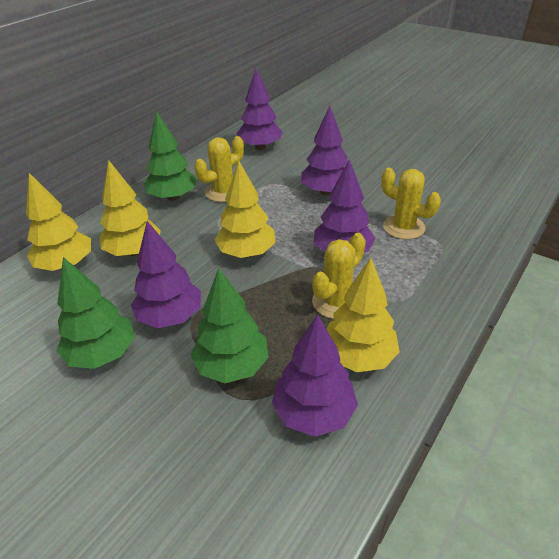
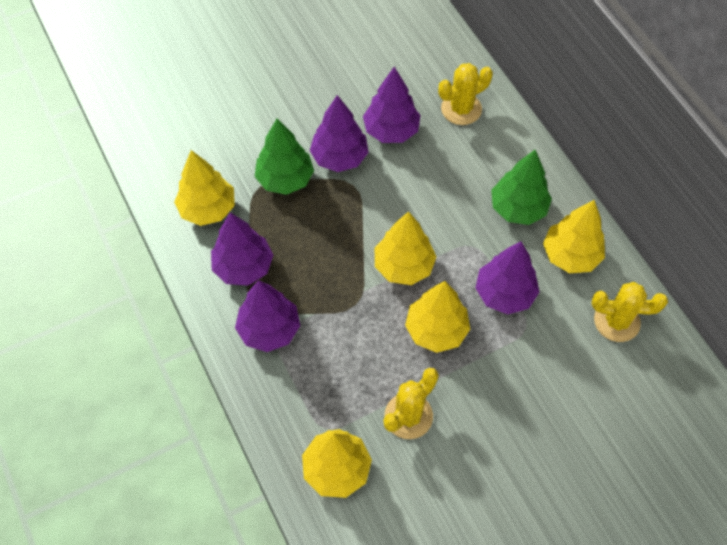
green tree: 3 -> 2
yellow tree: 4 -> 5

